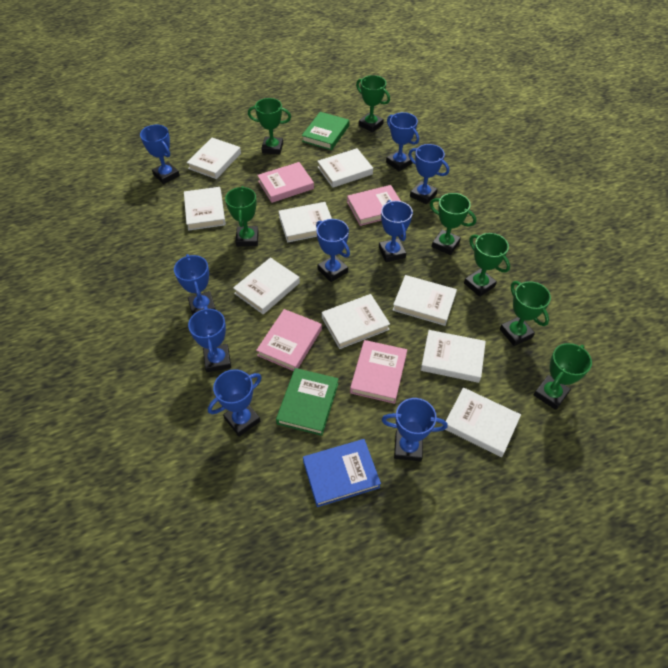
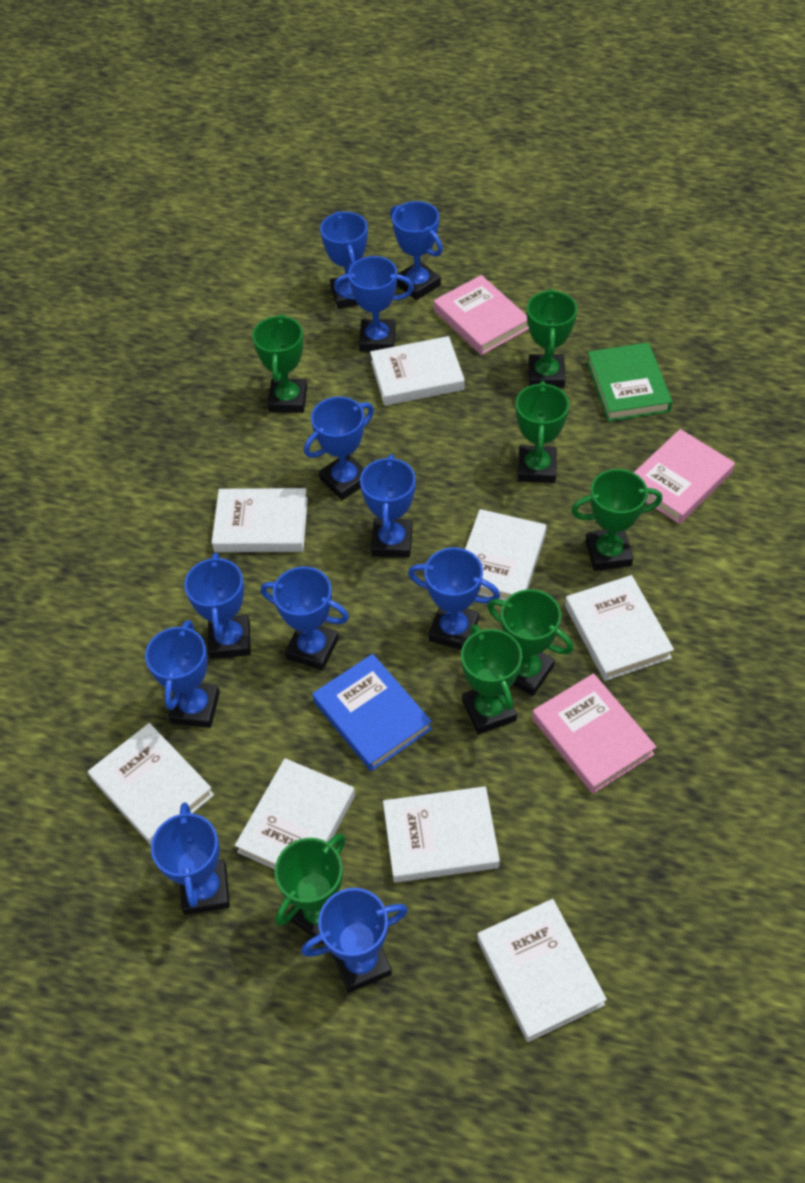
blue trophy: 9 -> 11
green book: 2 -> 1
pink book: 4 -> 3
white book: 9 -> 8

